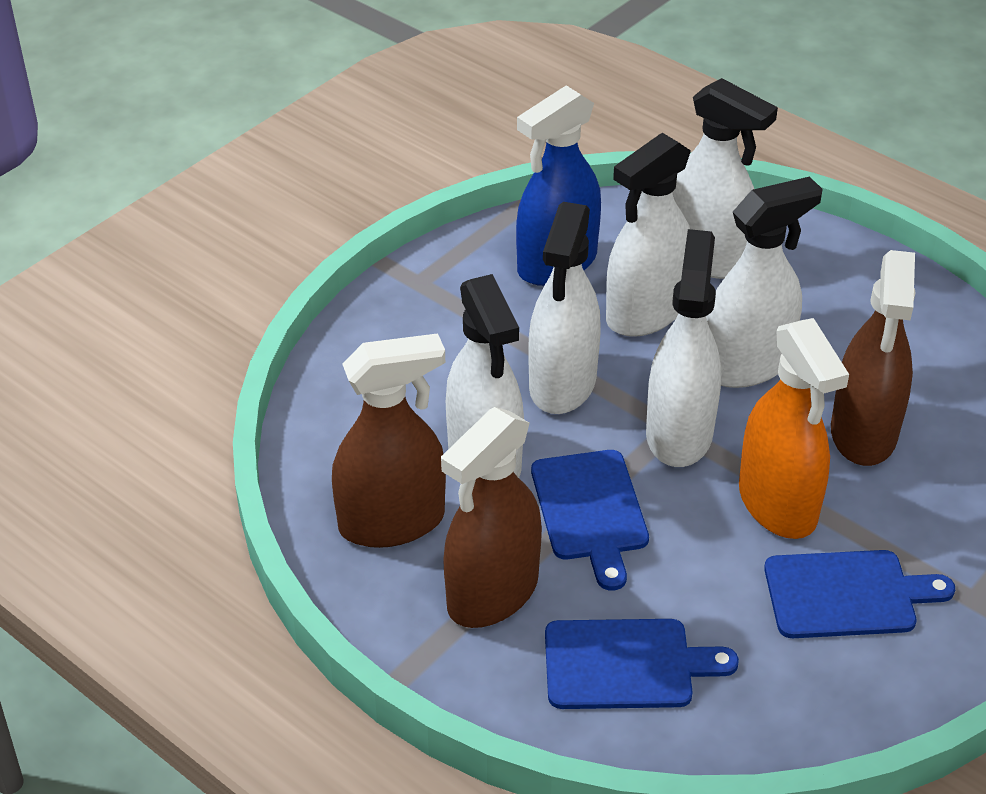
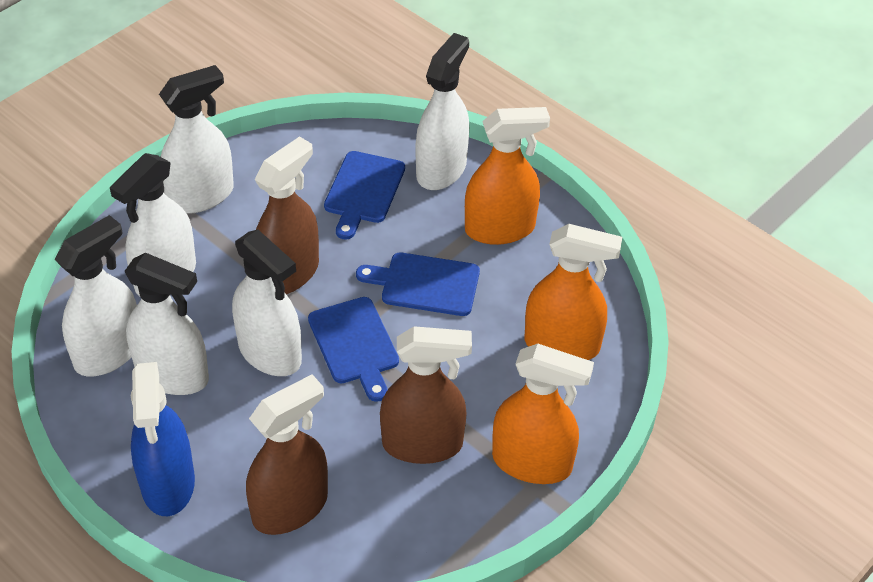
orange spray bottle: 1 -> 3

